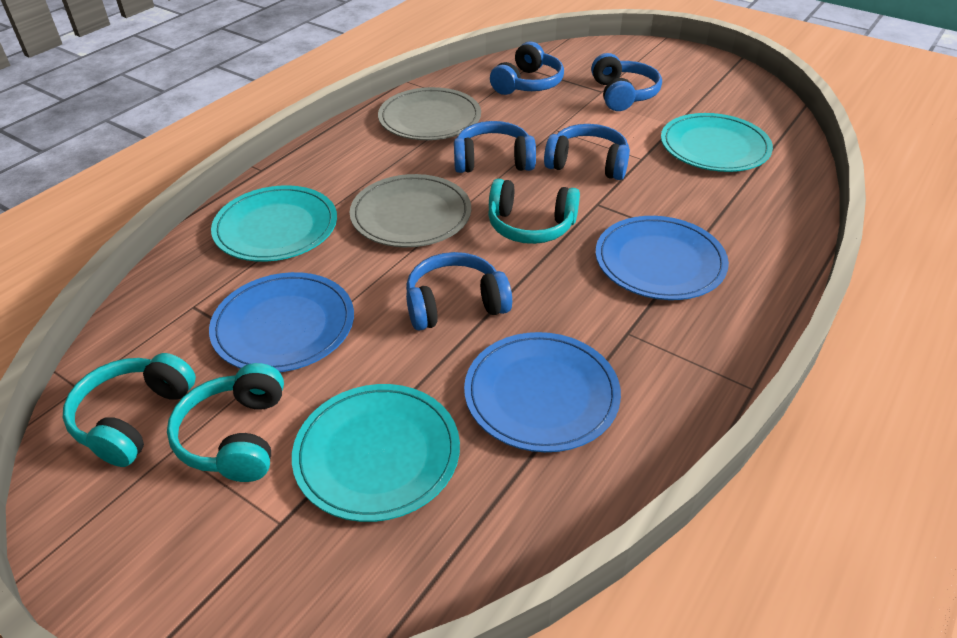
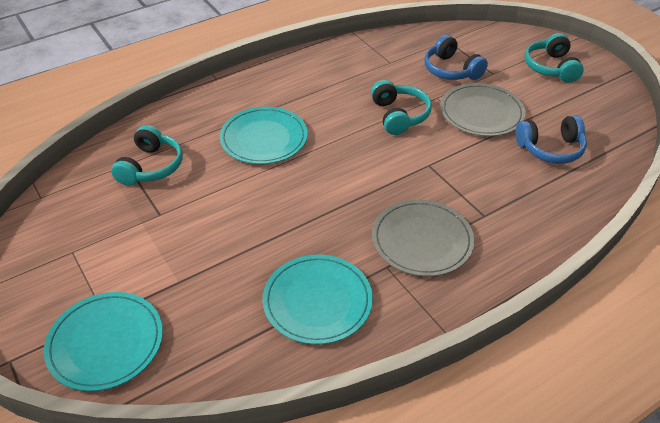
blue headphones: 5 -> 2
blue plate: 3 -> 0

